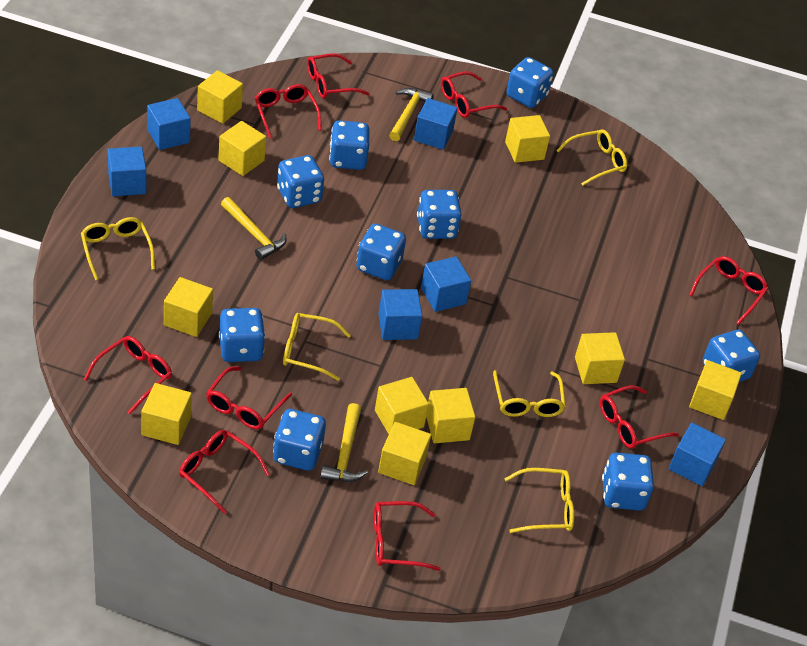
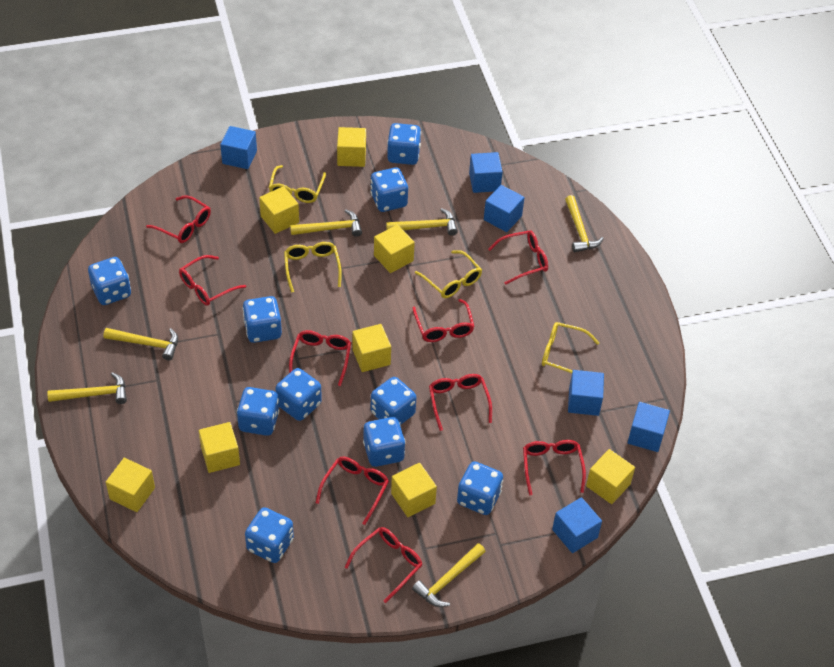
blue dice: 9 -> 10
yellow cube: 10 -> 8
yellow glasses: 5 -> 4
yellow hammer: 3 -> 6

